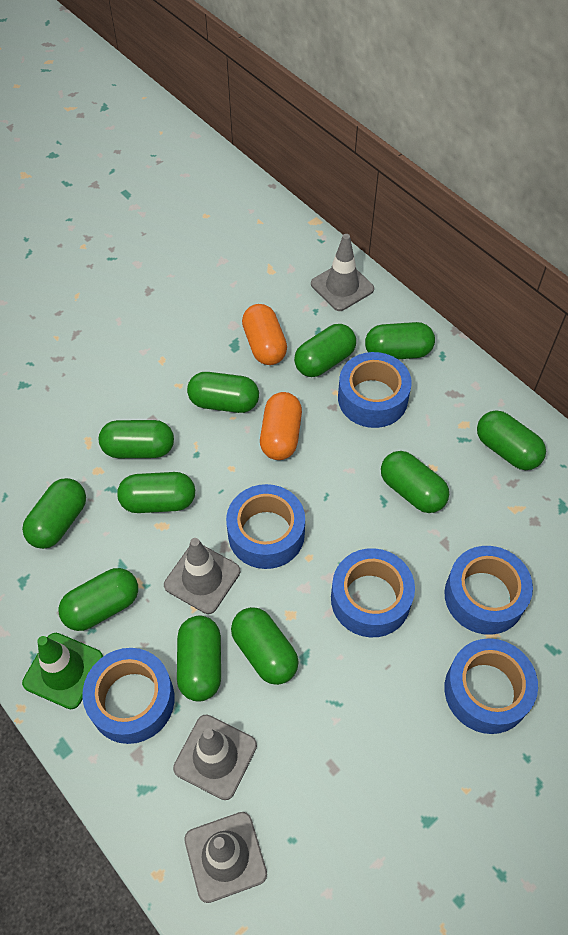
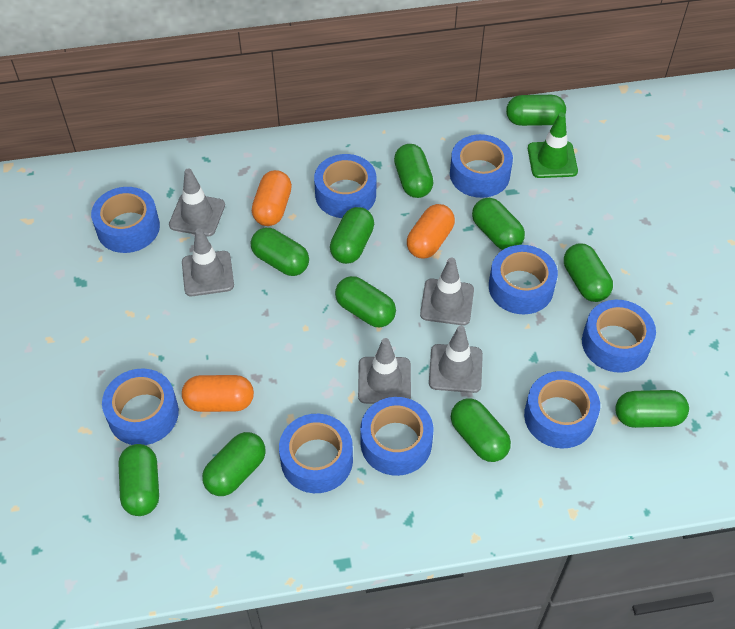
blue tape: 6 -> 9
grey traffic cone: 4 -> 5
orange capsule: 2 -> 3

